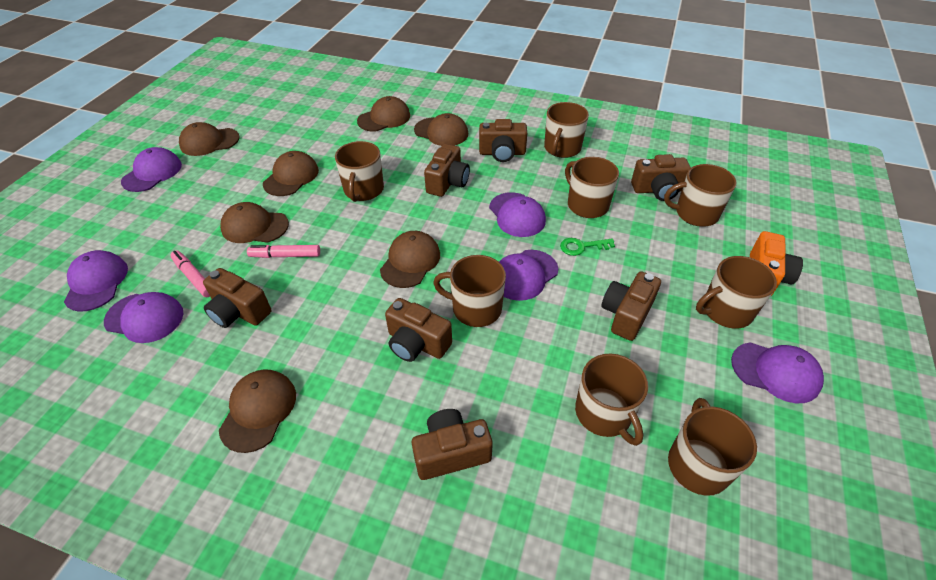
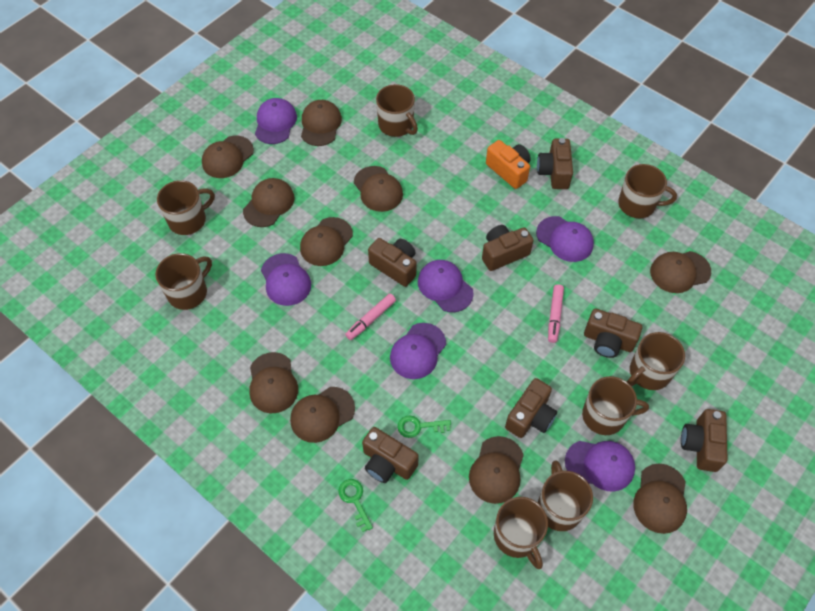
brown cap: 7 -> 10
green key: 1 -> 2

